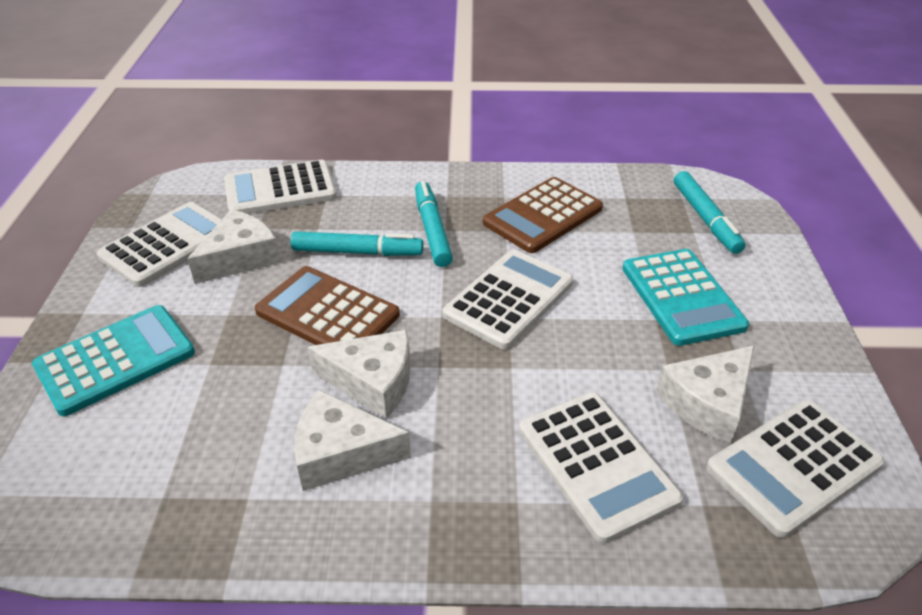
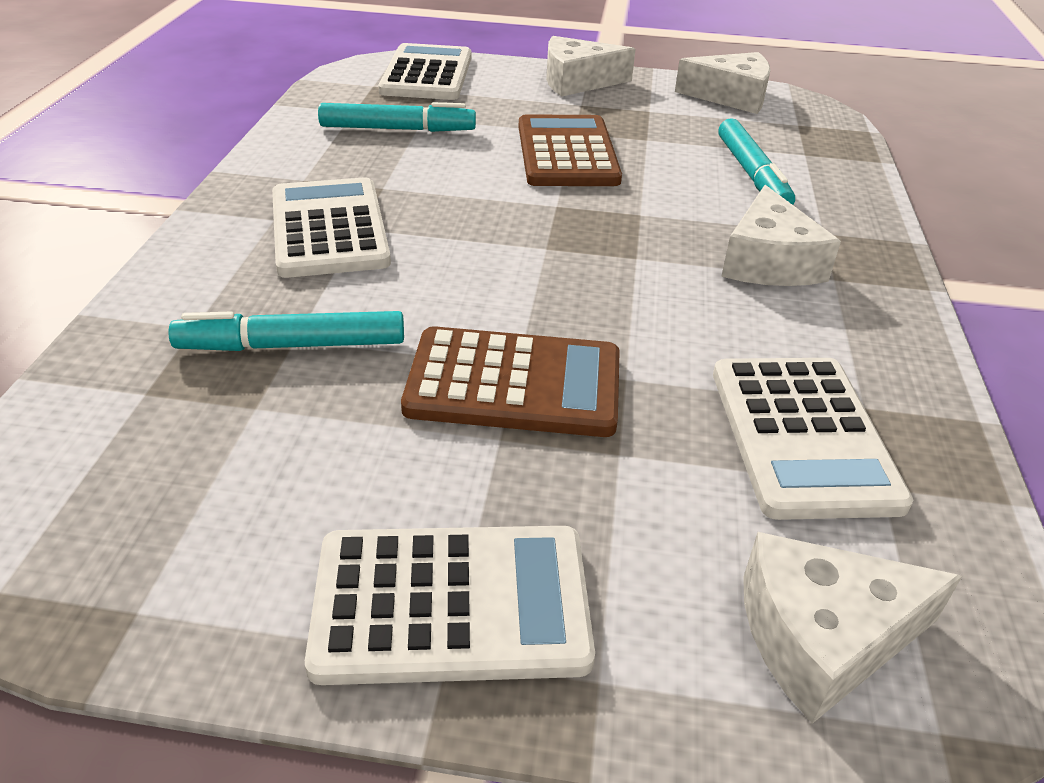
turquoise calculator: 2 -> 0
white calculator: 5 -> 4

